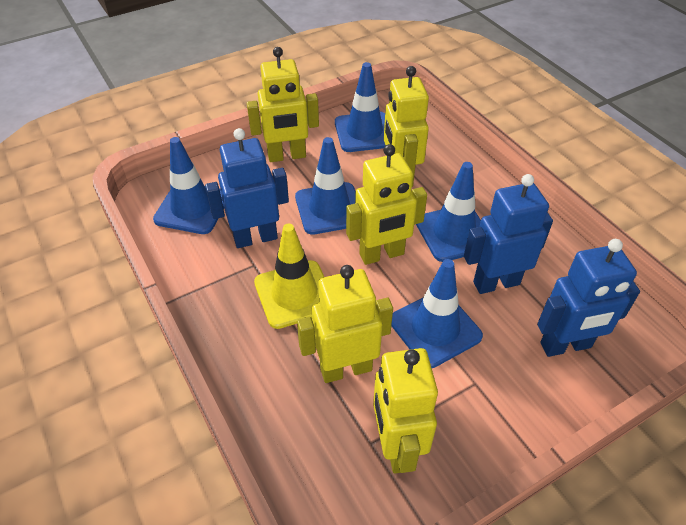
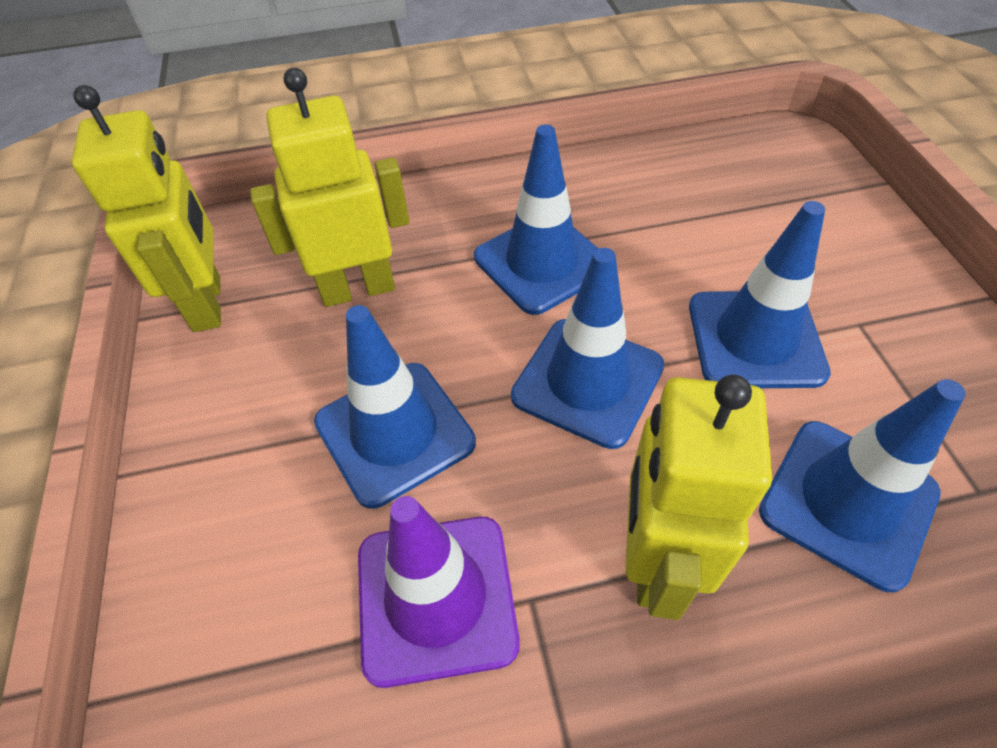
blue robot: 3 -> 0
purple traffic cone: 0 -> 1
yellow robot: 5 -> 3
yellow traffic cone: 1 -> 0

